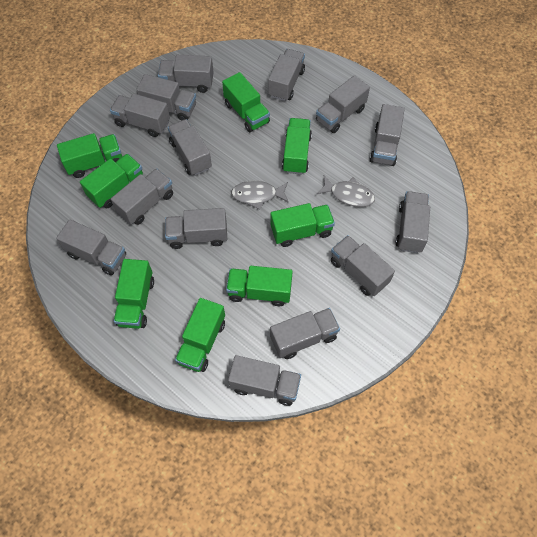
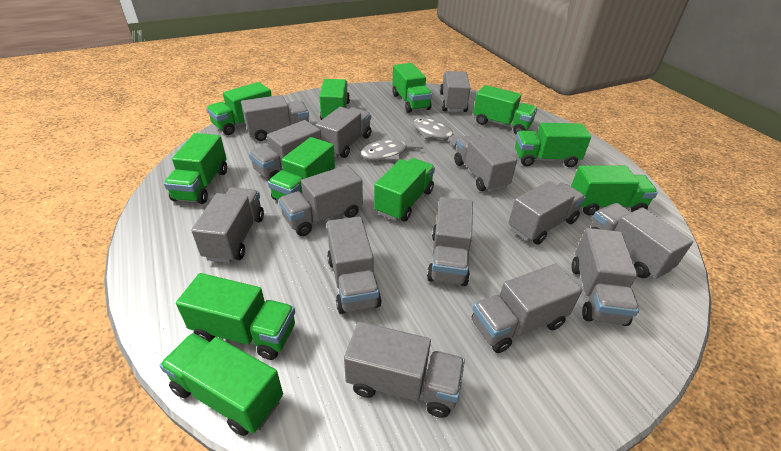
green truck: 8 -> 11

